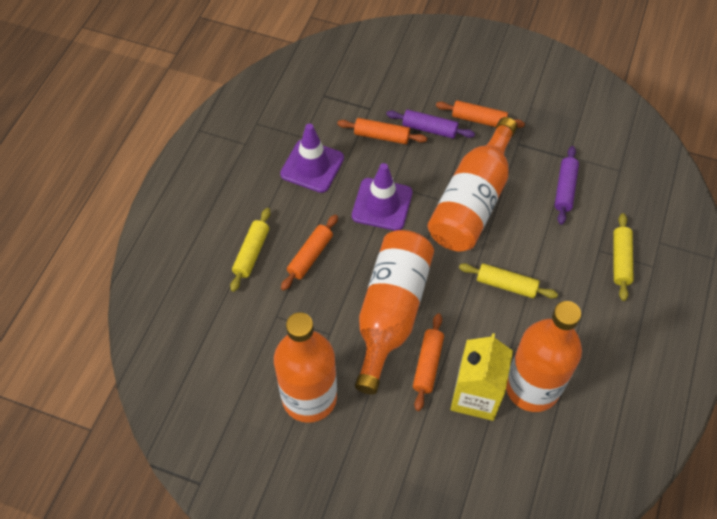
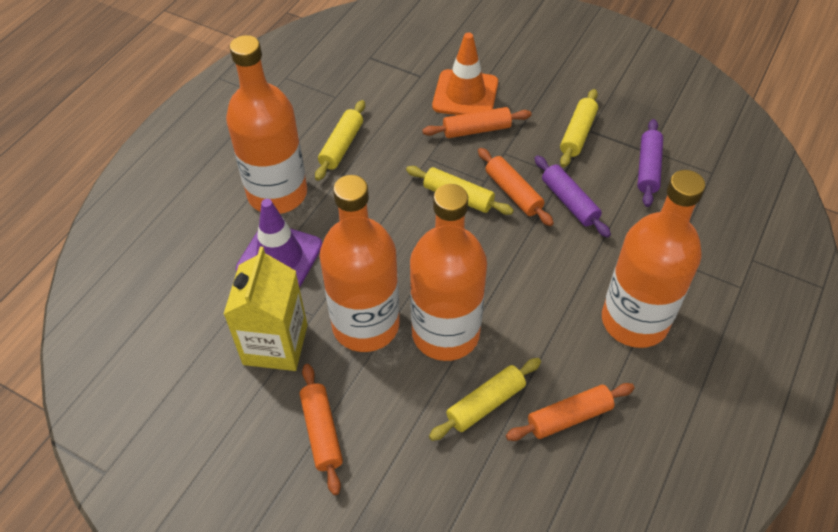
orange traffic cone: 0 -> 1
purple traffic cone: 2 -> 1
yellow rolling pin: 3 -> 4

